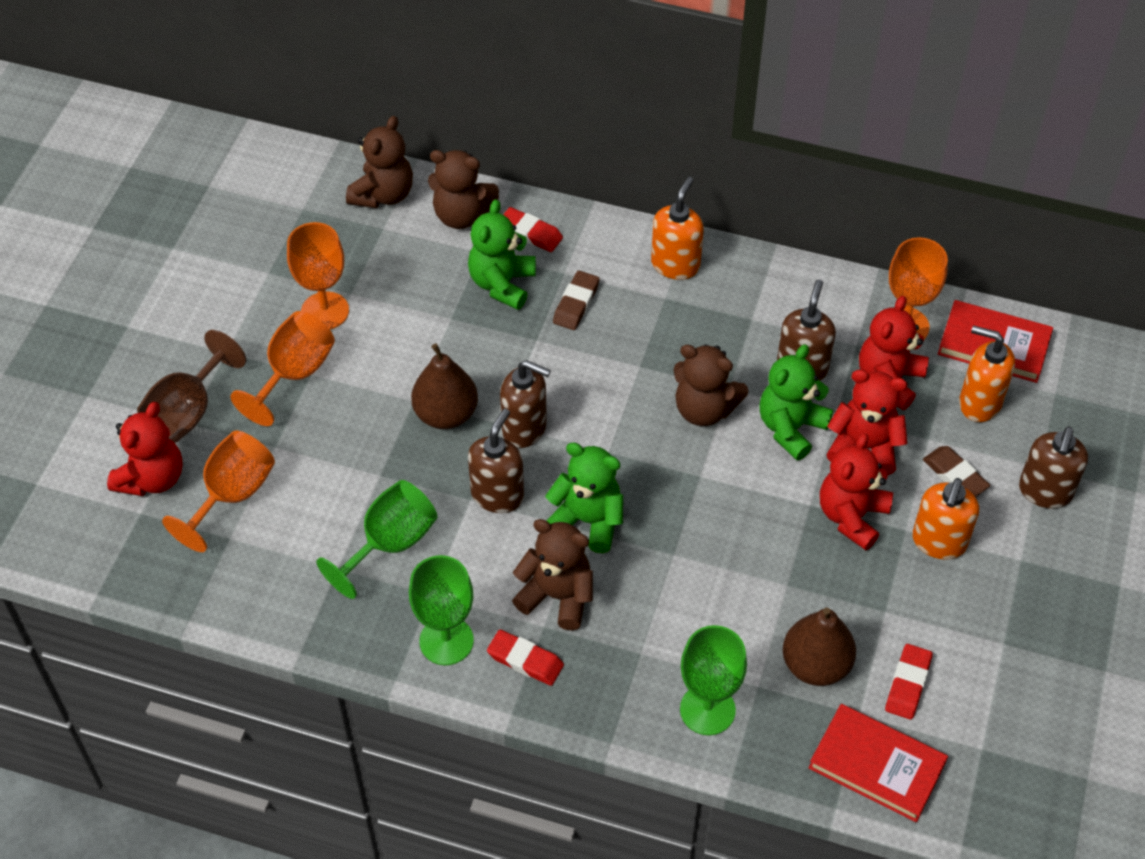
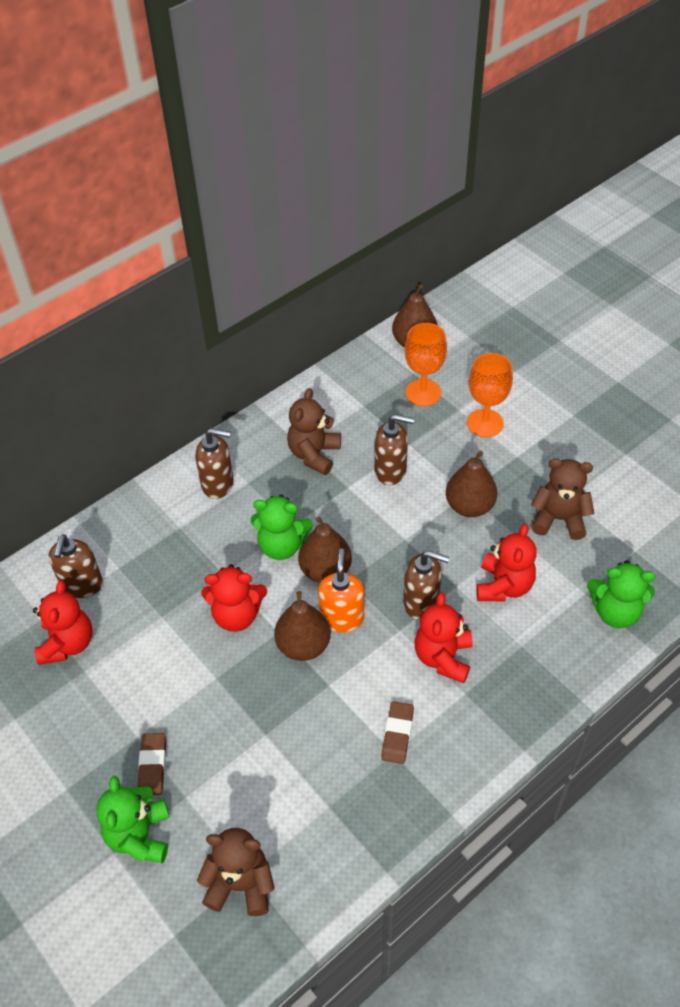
brown goblet: 1 -> 0
brown pear: 2 -> 4
brown teddy bear: 4 -> 3
green goblet: 3 -> 0
orange goblet: 4 -> 2
orange soap dispenser: 3 -> 1
red book: 2 -> 0
red eraser: 3 -> 0

